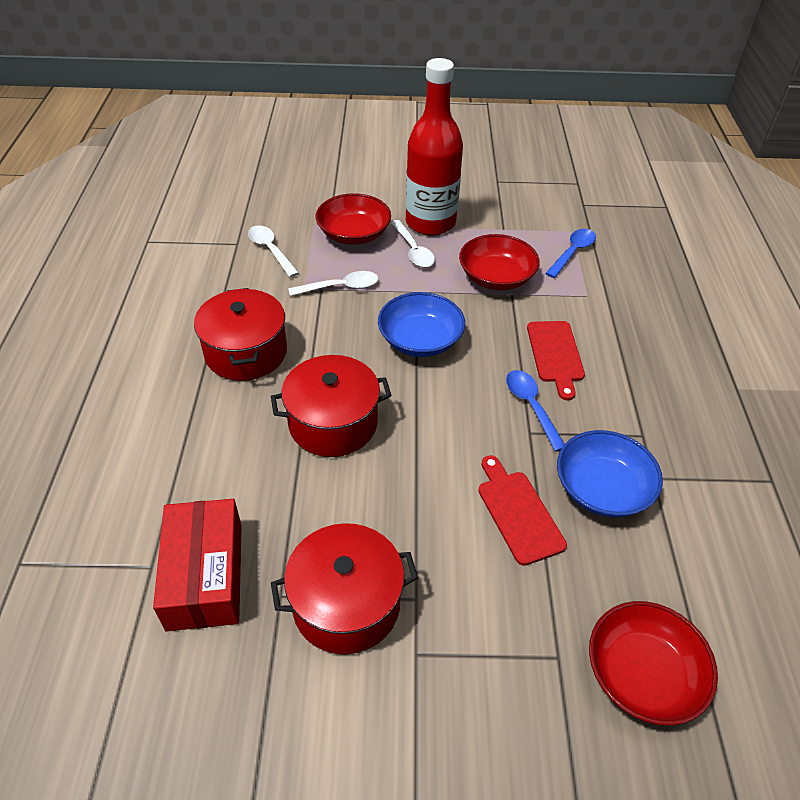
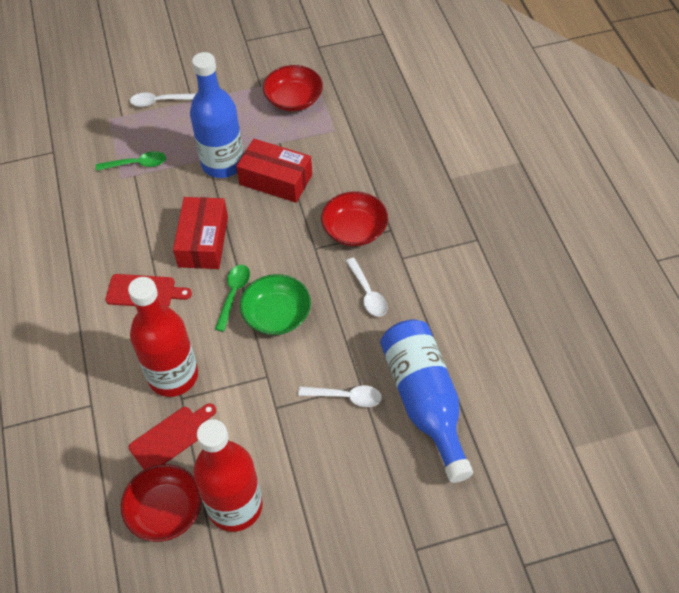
blue bottle: 0 -> 2
blue bowl: 2 -> 0
blue spoon: 2 -> 0
green bowl: 0 -> 1
green spoon: 0 -> 2
red bottle: 1 -> 2
red box: 1 -> 2
red pot: 3 -> 0

